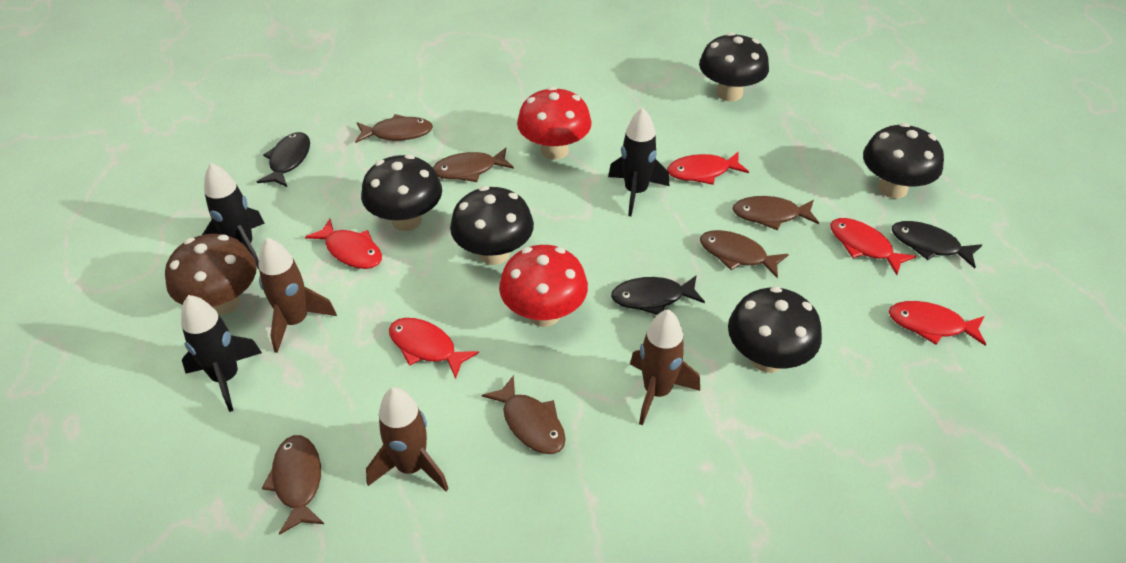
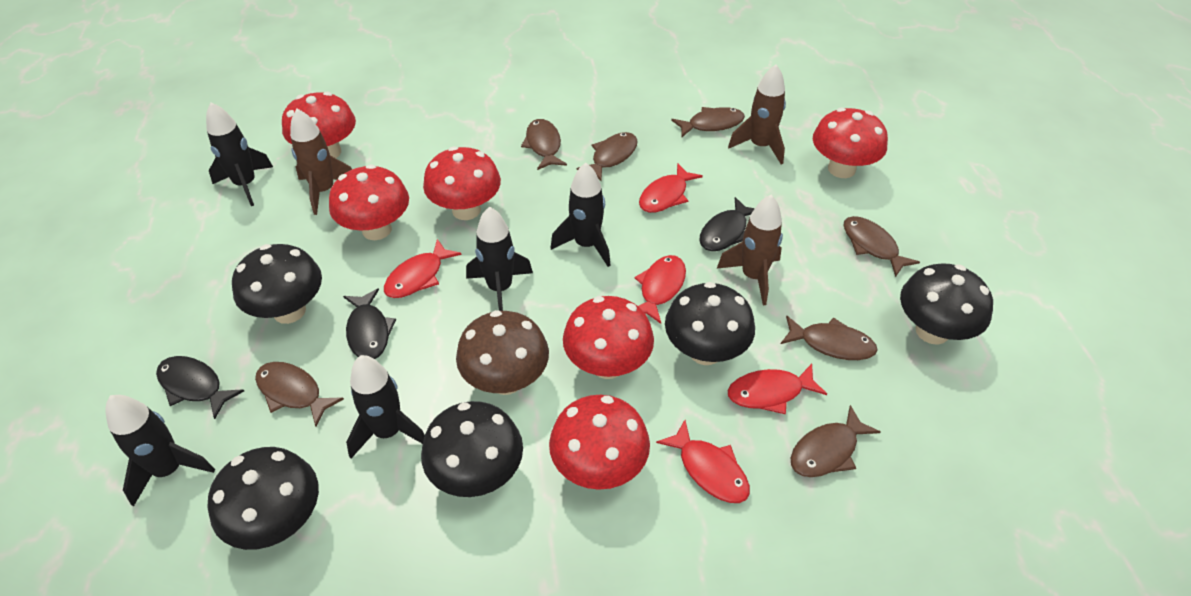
black rocket: 3 -> 5
brown fish: 6 -> 7
red mushroom: 2 -> 6

